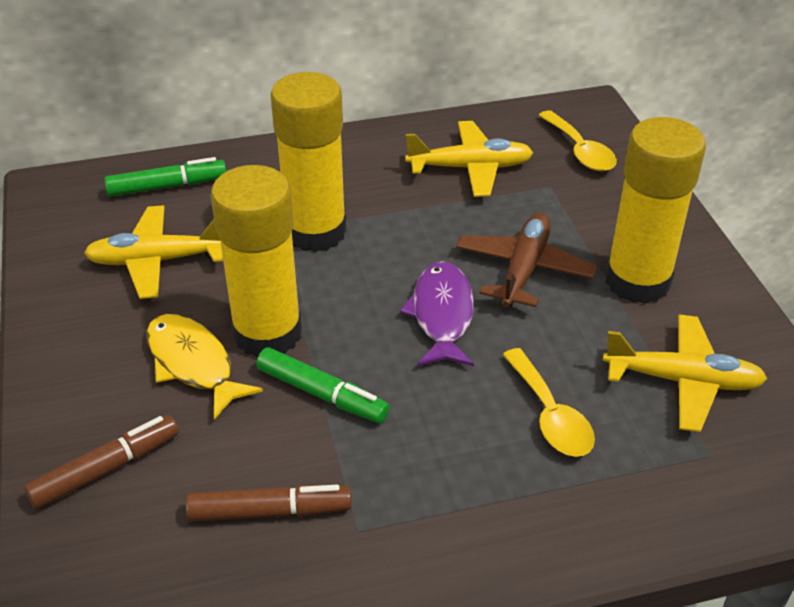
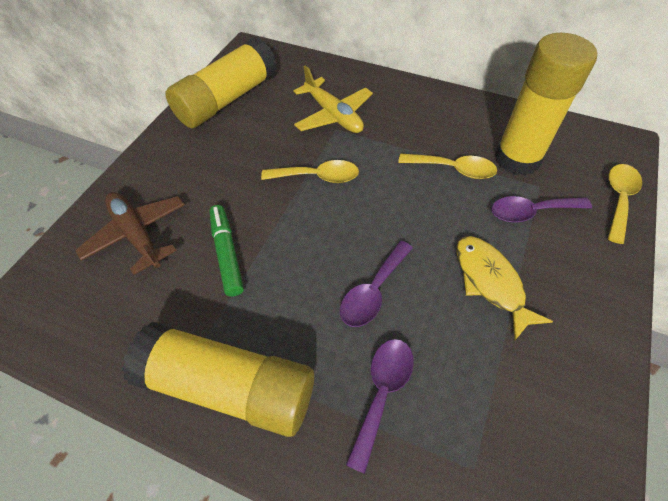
brown marker: 2 -> 0
green marker: 2 -> 1
purple fish: 1 -> 0
purple spoon: 0 -> 3
yellow plane: 3 -> 1
yellow spoon: 2 -> 3

